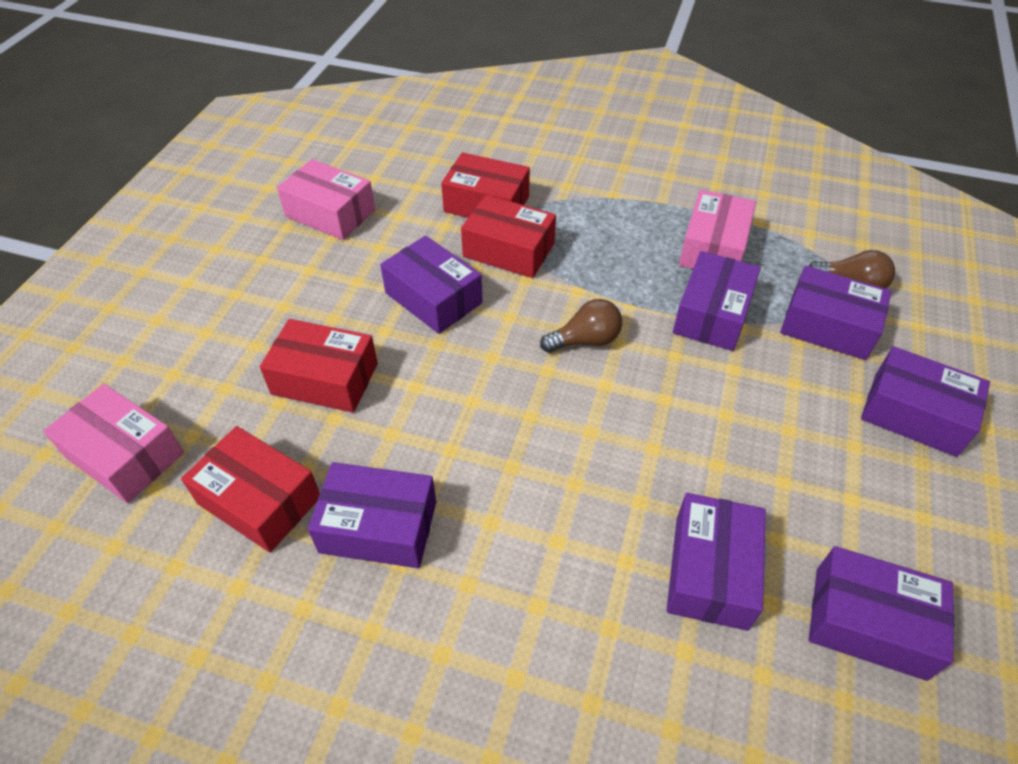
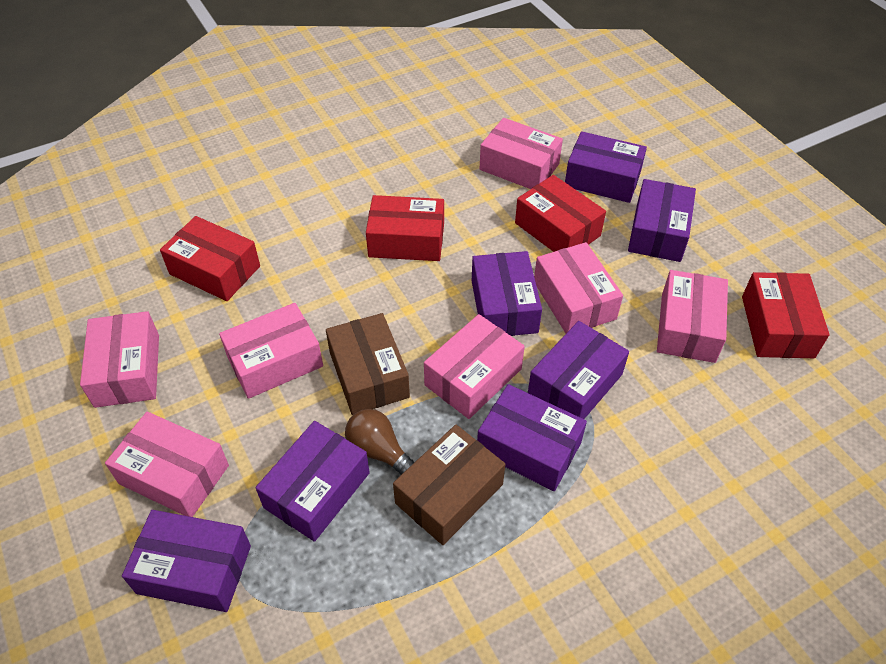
brown box: 0 -> 2
brown light bulb: 2 -> 1
pink box: 3 -> 7

